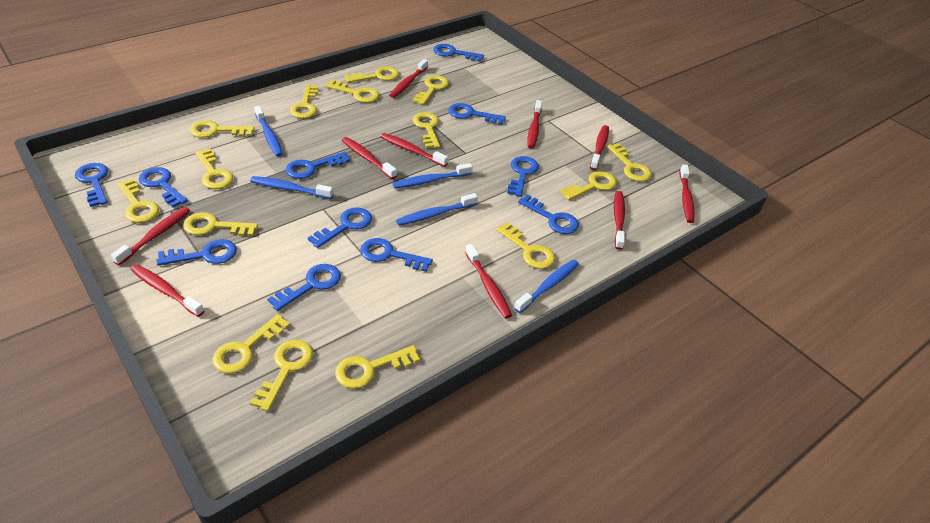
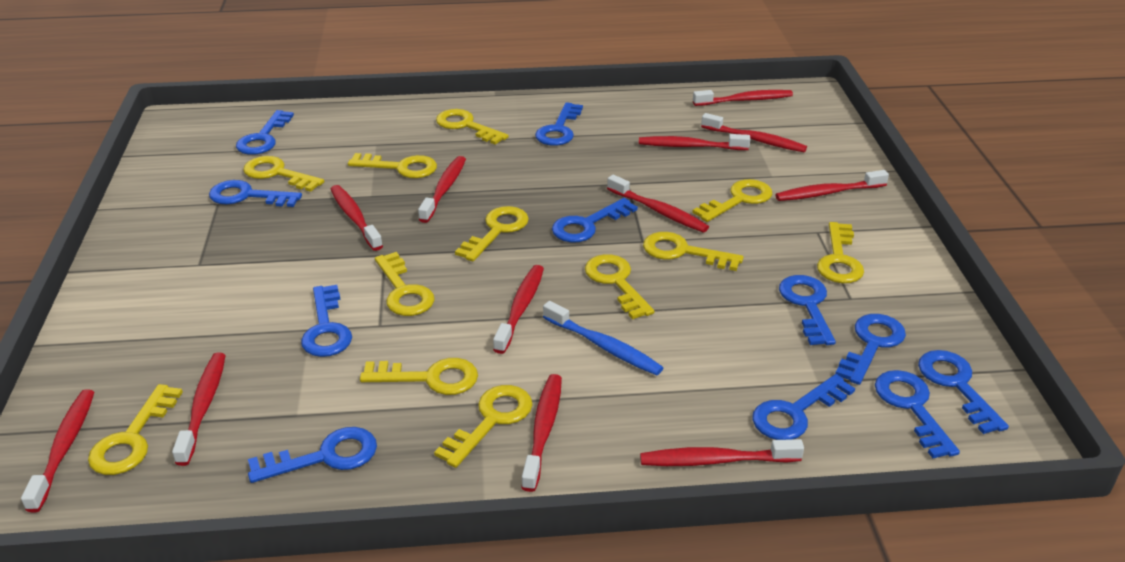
blue toothbrush: 5 -> 1
red toothbrush: 10 -> 12
yellow key: 15 -> 12

